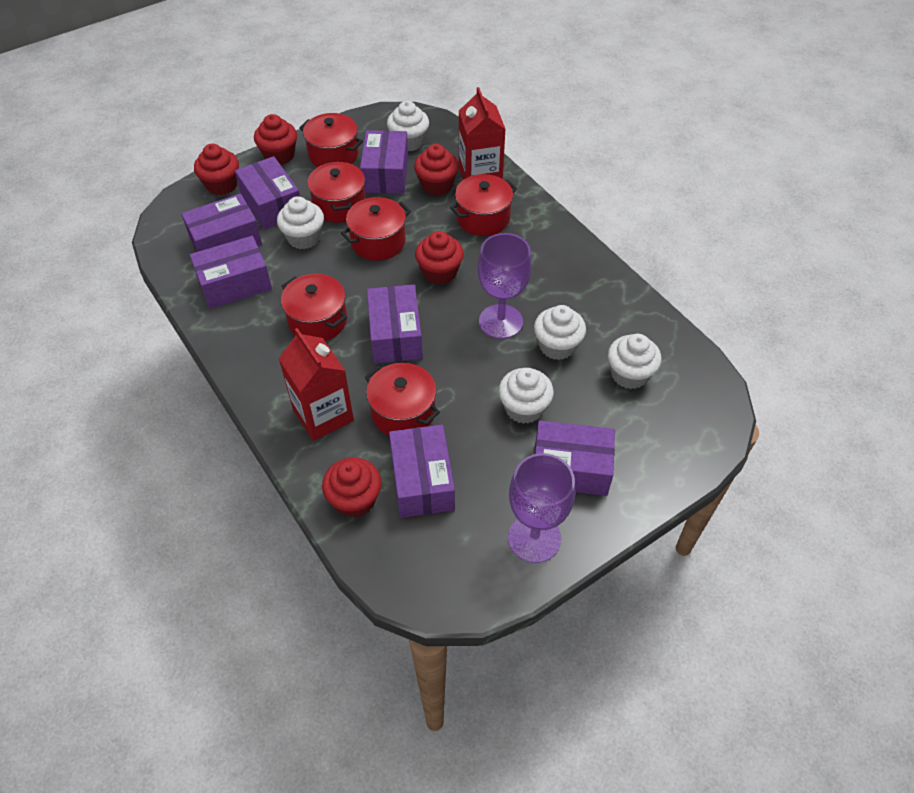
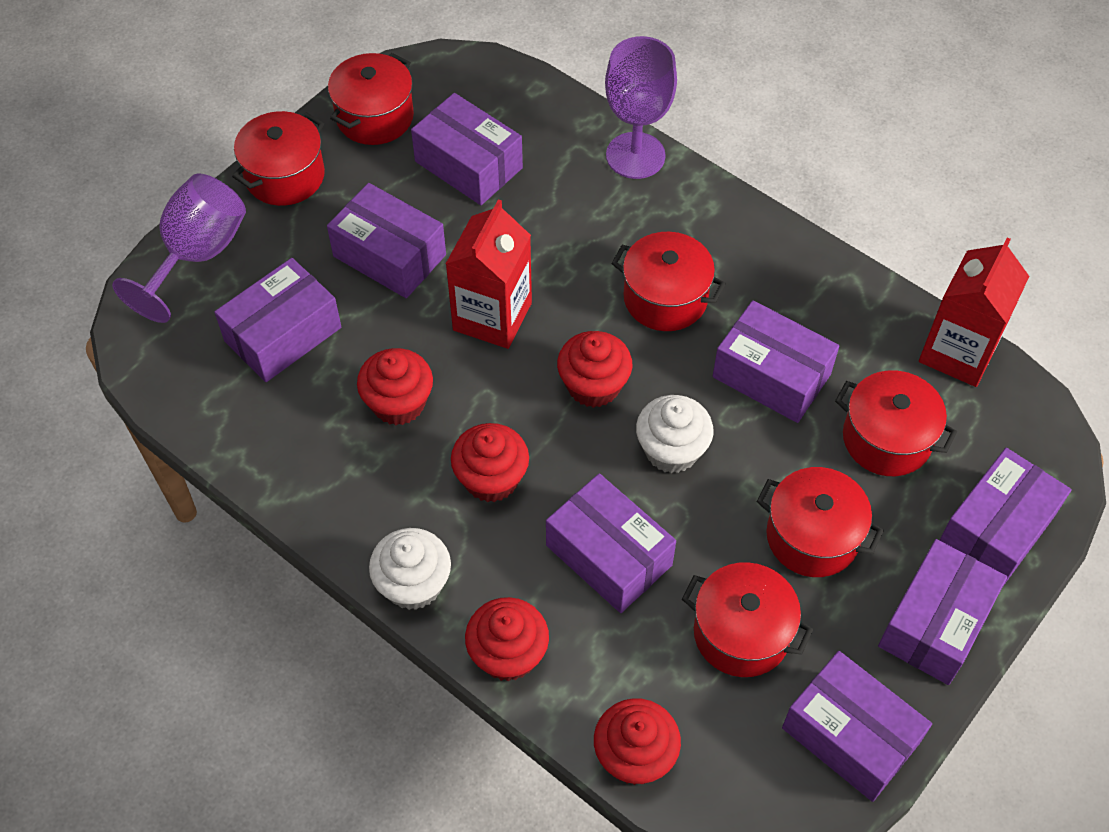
purple box: 7 -> 8
white cupcake: 5 -> 2

